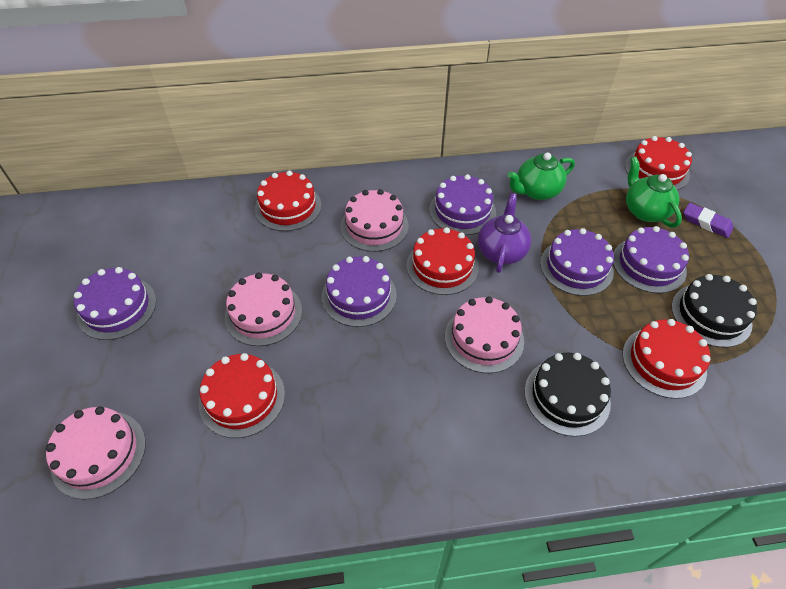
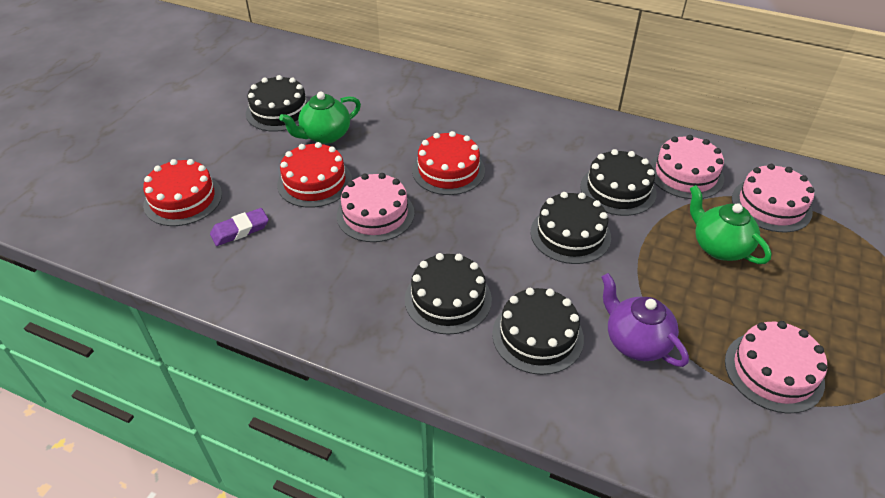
black cake: 2 -> 5
purple cake: 5 -> 0
red cake: 5 -> 3

